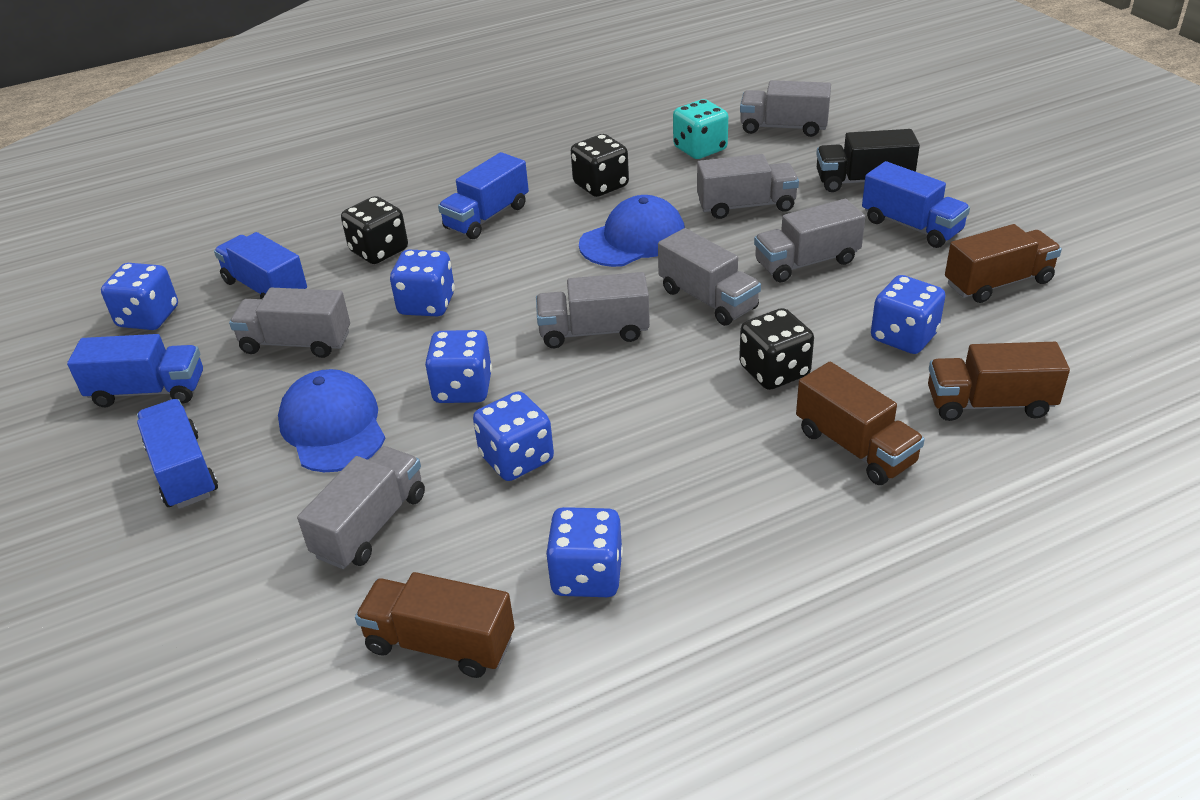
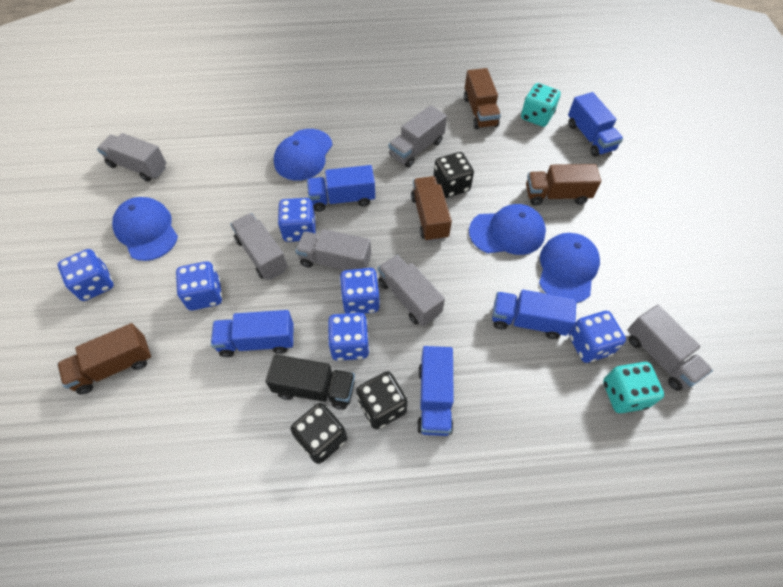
blue cap: 2 -> 4
grey truck: 7 -> 6
turquoise dice: 1 -> 2

